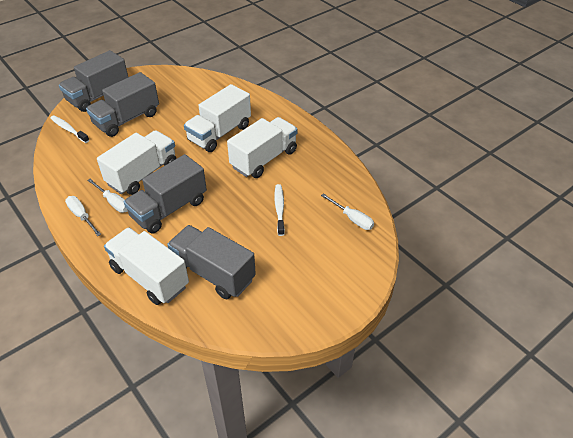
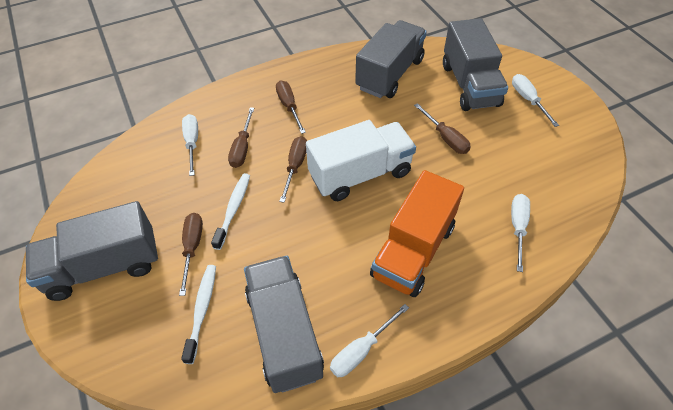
brown screwdriver: 0 -> 5
orange truck: 0 -> 1
white screwdriver: 3 -> 4
white truck: 4 -> 1

